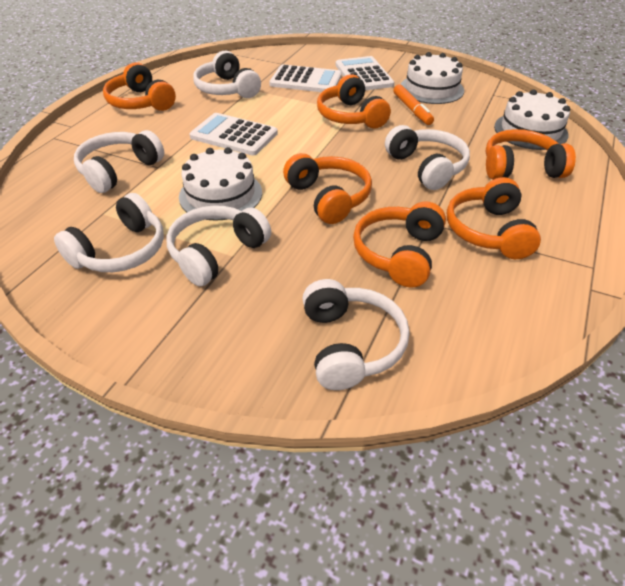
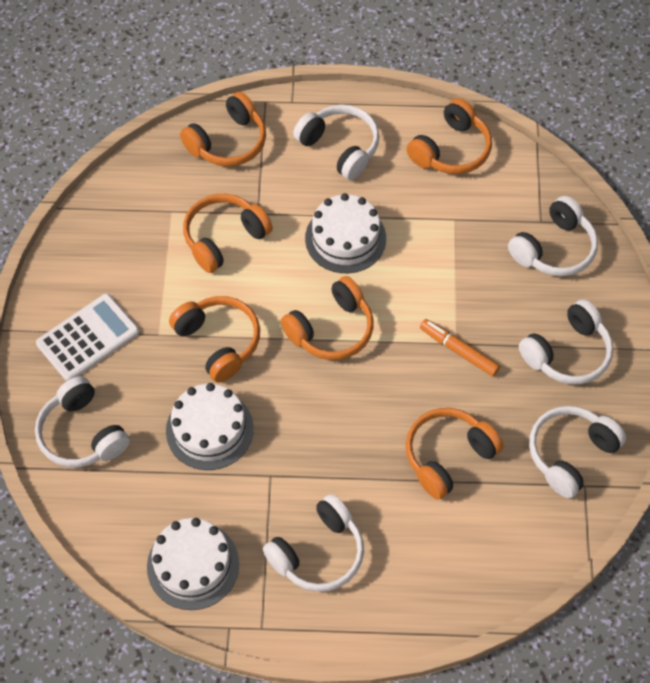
white calculator: 3 -> 1

